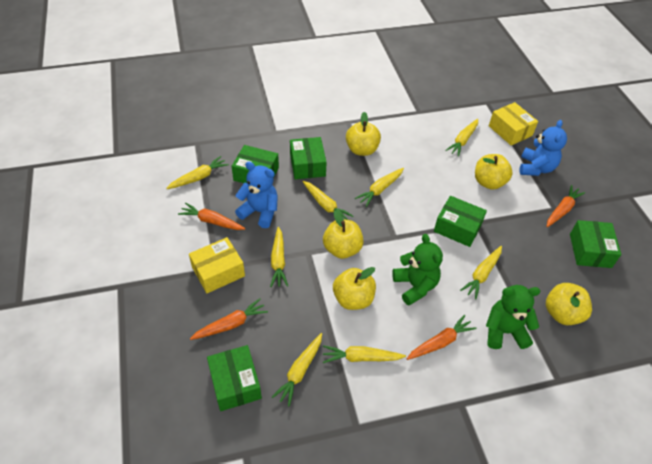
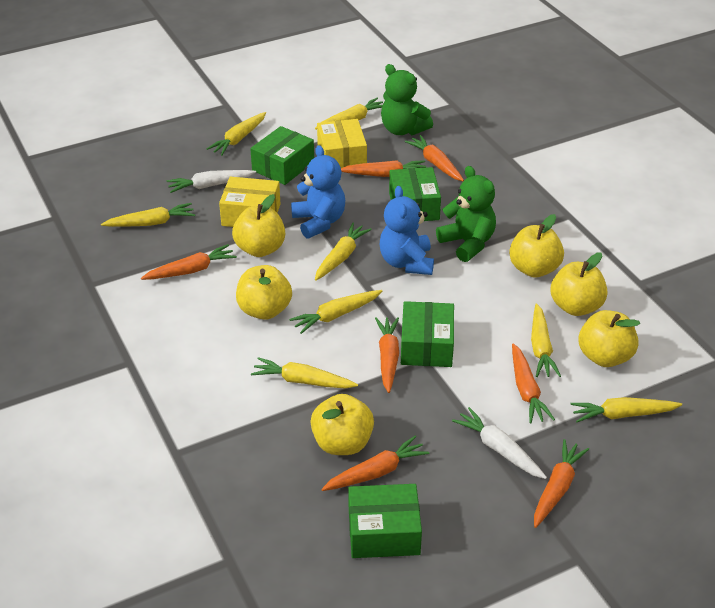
green box: 5 -> 4
orange carrot: 4 -> 7
white carrot: 0 -> 2
yellow apple: 5 -> 6

